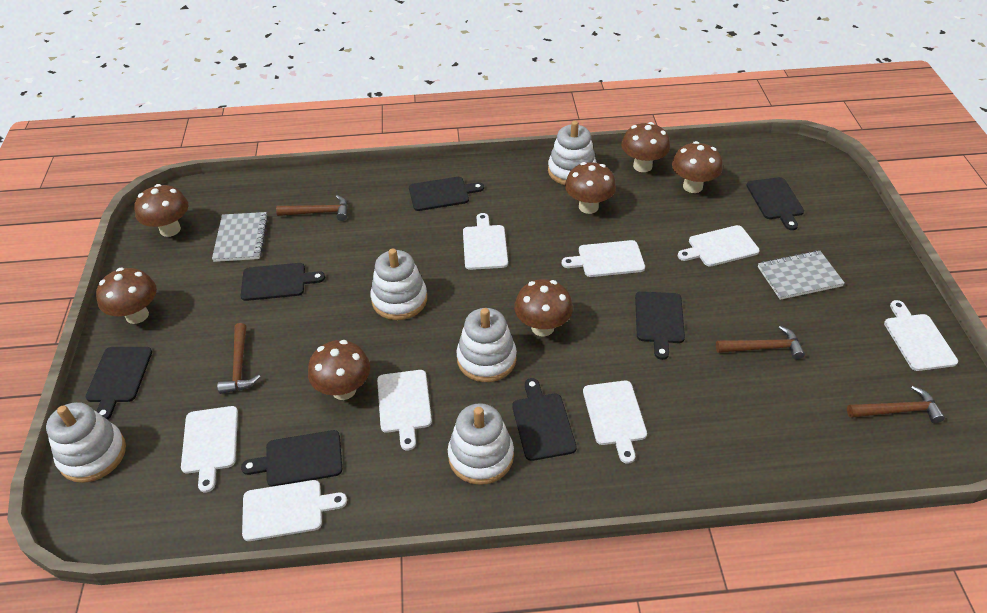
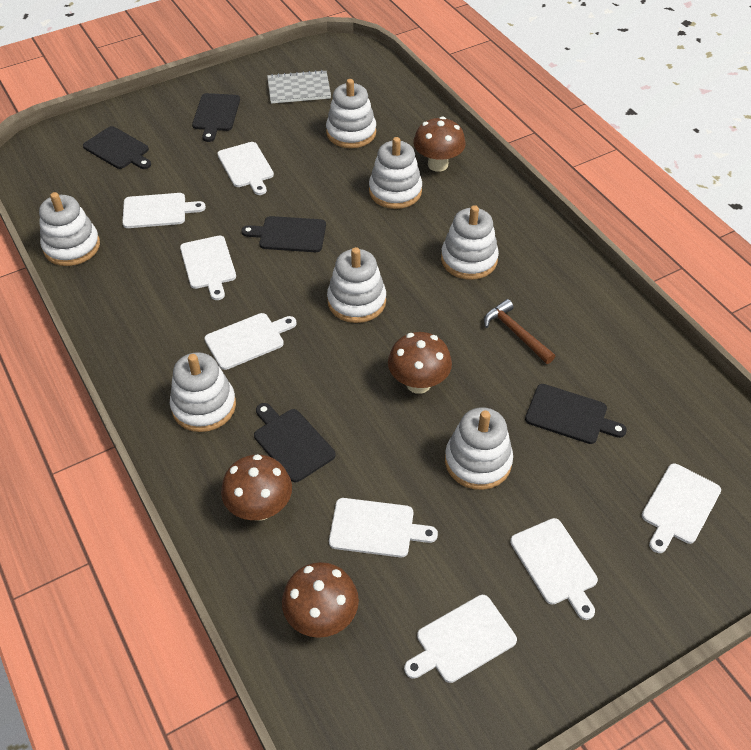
black cutting board: 7 -> 5
brown hammer: 4 -> 1
brown mushroom: 7 -> 4
grey notebook: 2 -> 1
white stacking toy: 5 -> 7

